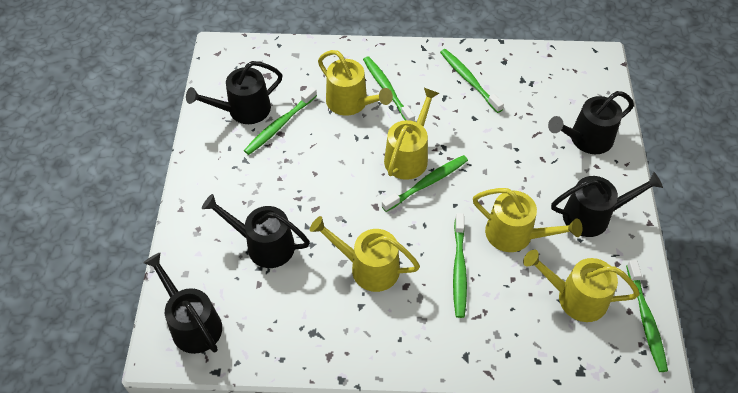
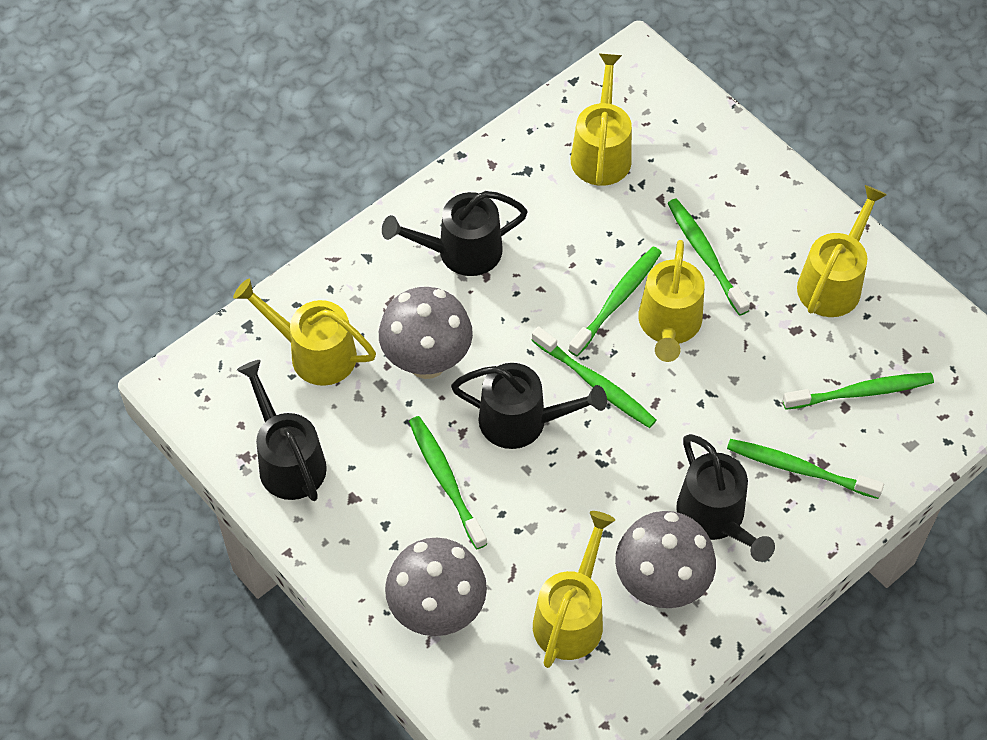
black watering can: 5 -> 4
grey mushroom: 0 -> 3

